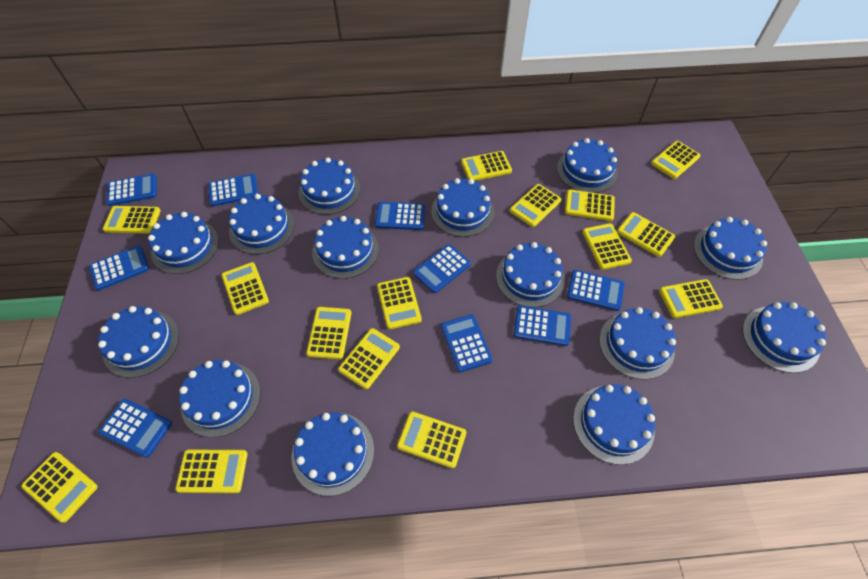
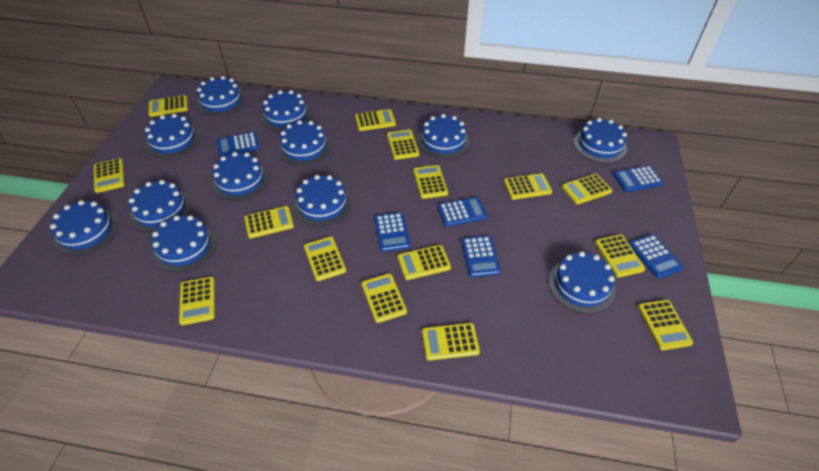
blue cake: 14 -> 12
blue calculator: 9 -> 6

